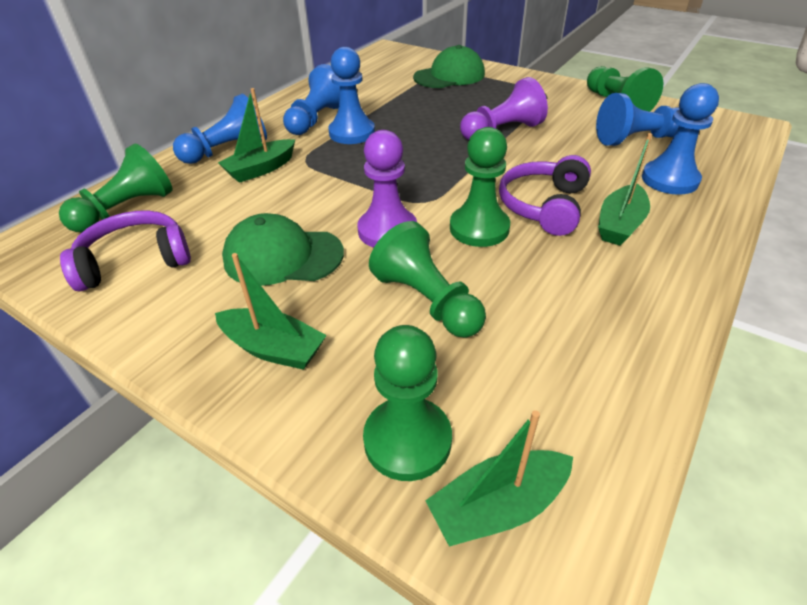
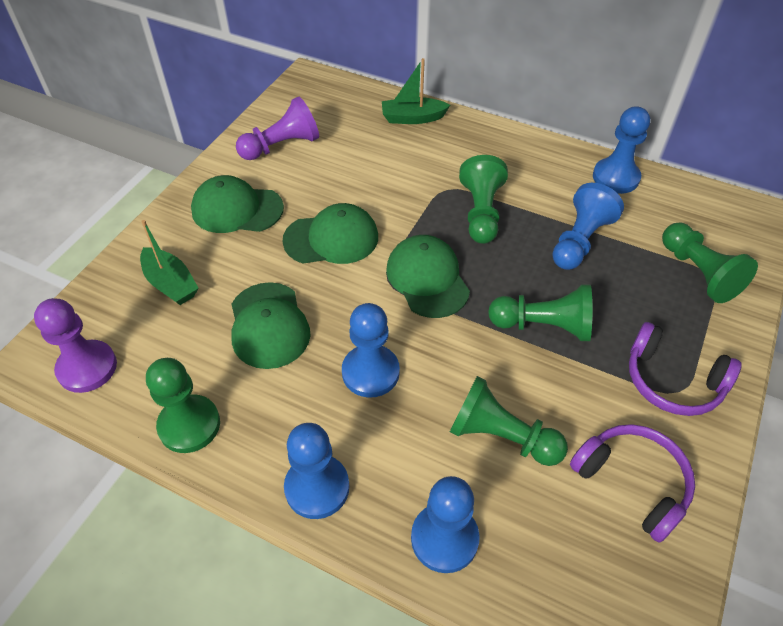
green boat: 4 -> 2
green cap: 2 -> 4

